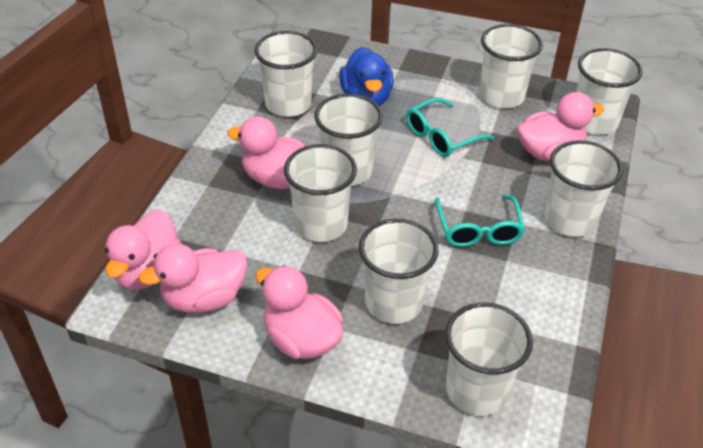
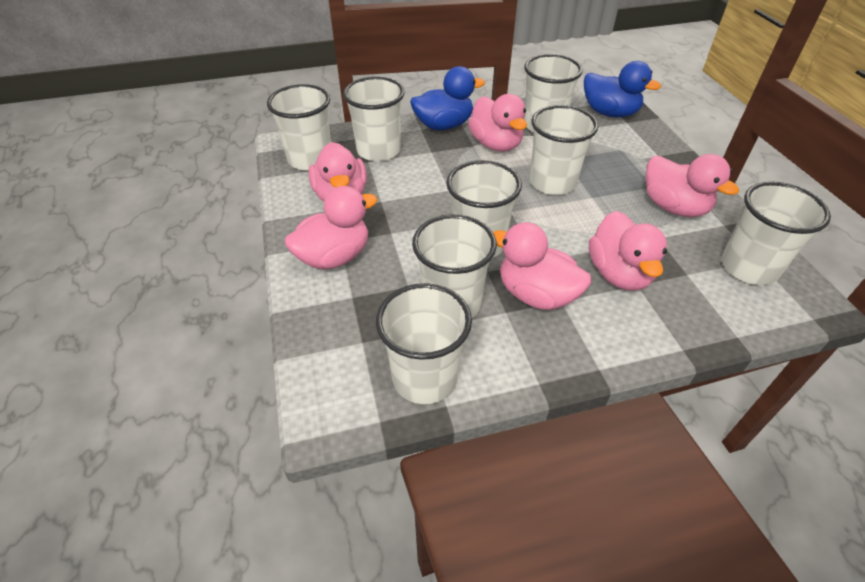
blue duck: 1 -> 2
pink duck: 5 -> 6
turquoise glasses: 2 -> 0

